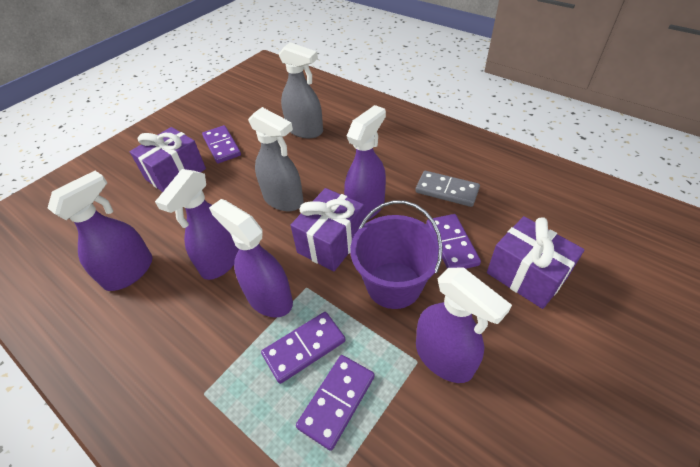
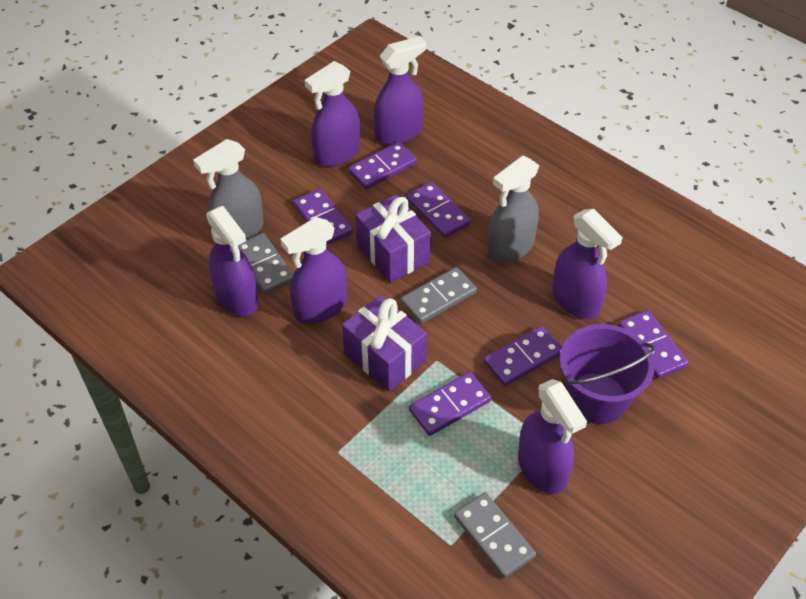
grey domino: 1 -> 3
purple domino: 4 -> 6
purple gift: 3 -> 2
purple spray bottle: 5 -> 6

